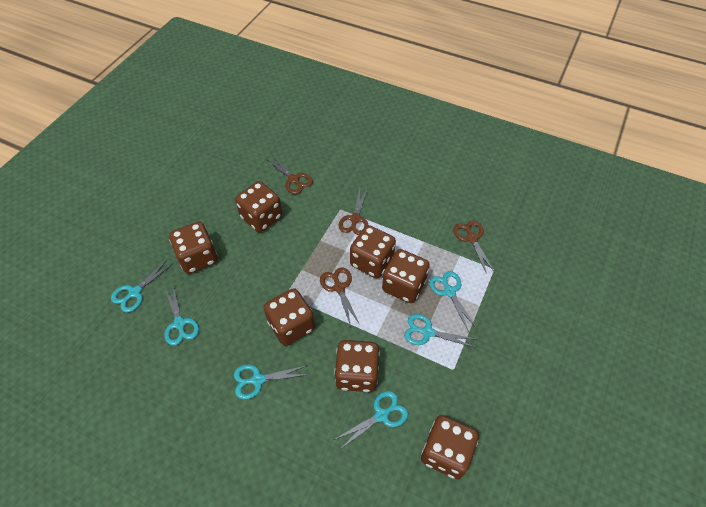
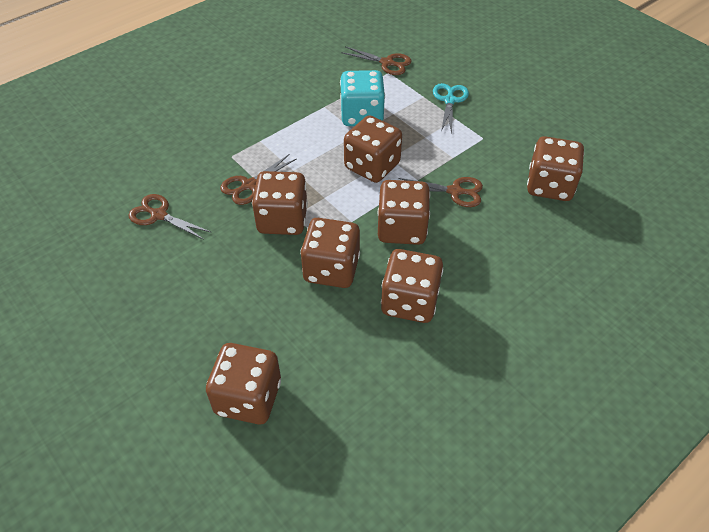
turquoise dice: 0 -> 1
turquoise scissors: 6 -> 1

